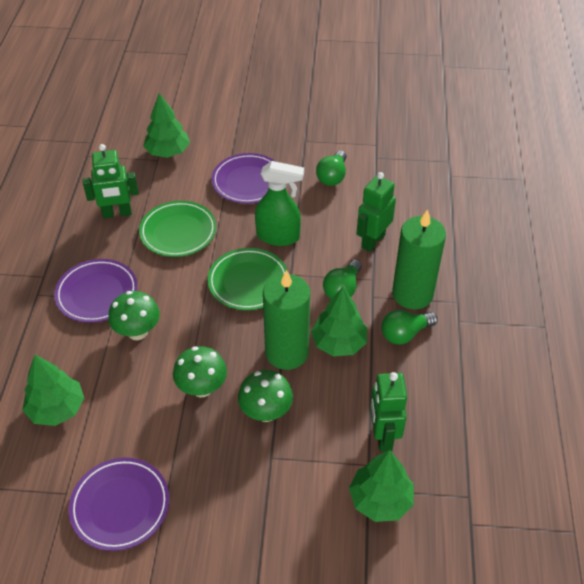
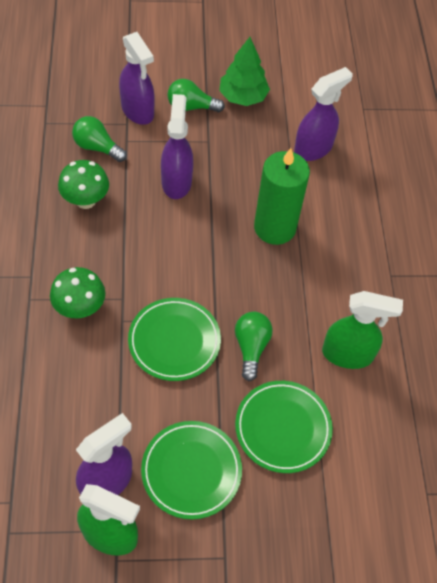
green candle: 2 -> 1
green mushroom: 3 -> 2
green plate: 2 -> 3
green robot: 3 -> 0
green spray bottle: 1 -> 2
green tree: 4 -> 1
purple plate: 3 -> 0
purple spray bottle: 0 -> 4

